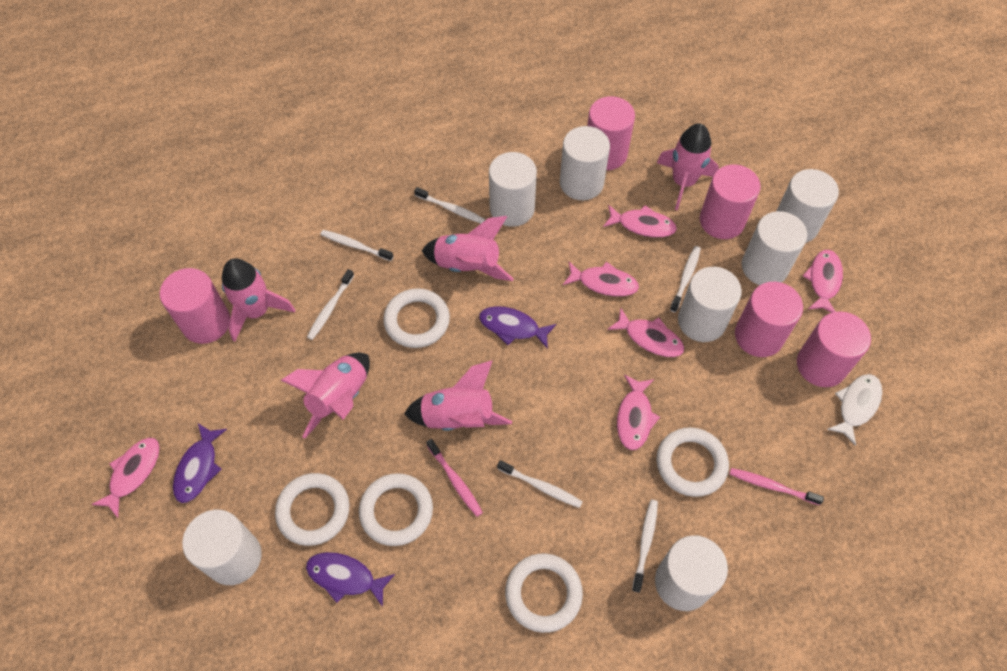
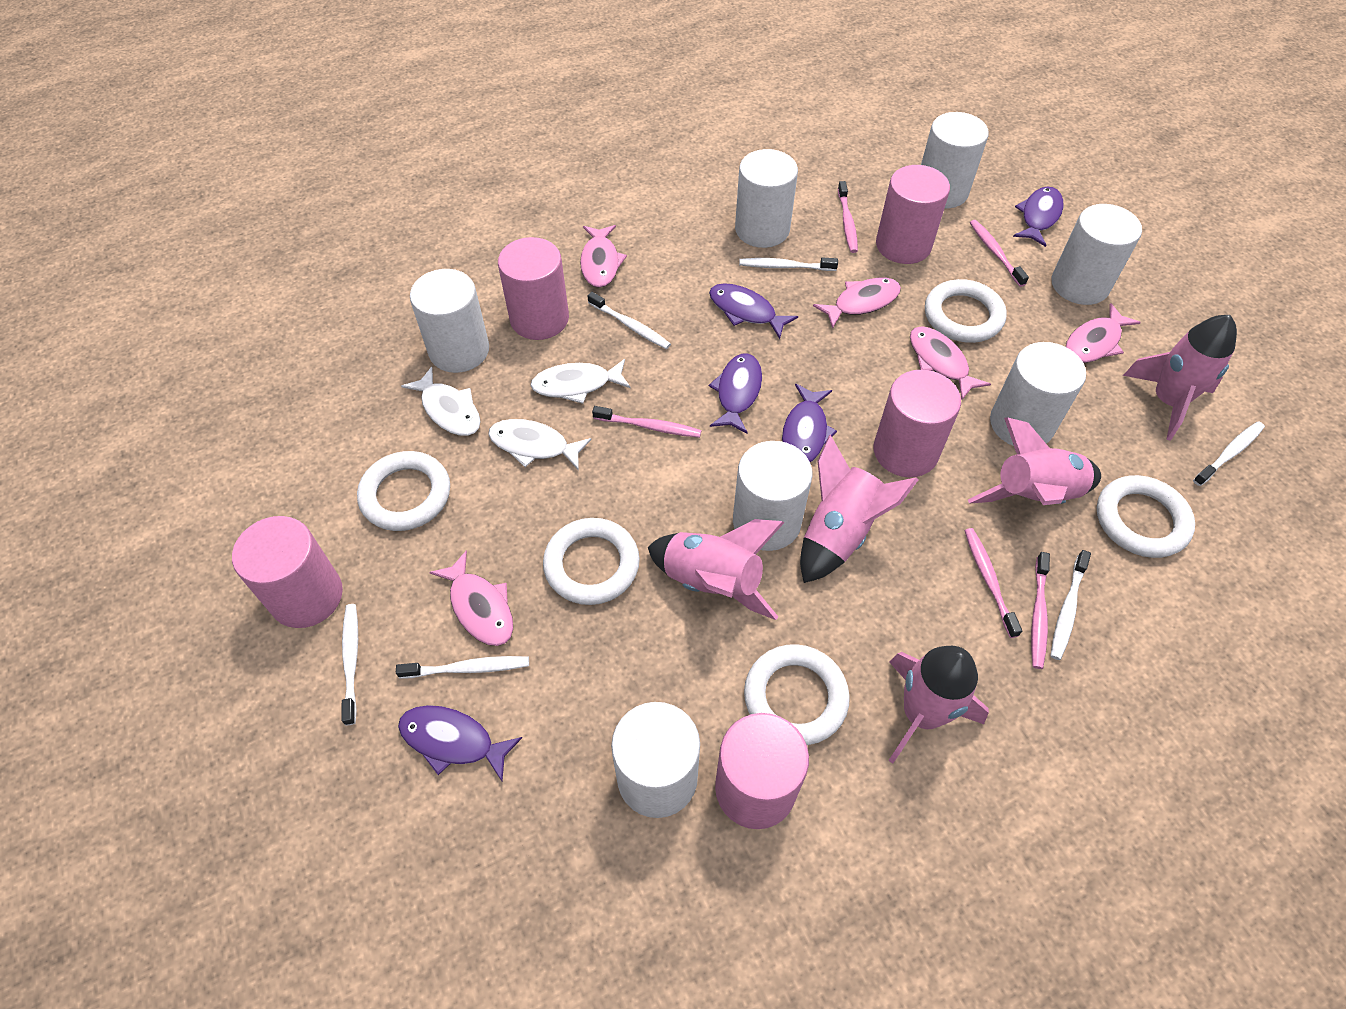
pink fish: 6 -> 5
pink toothbrush: 2 -> 5
purple fish: 3 -> 5
white fish: 1 -> 3

